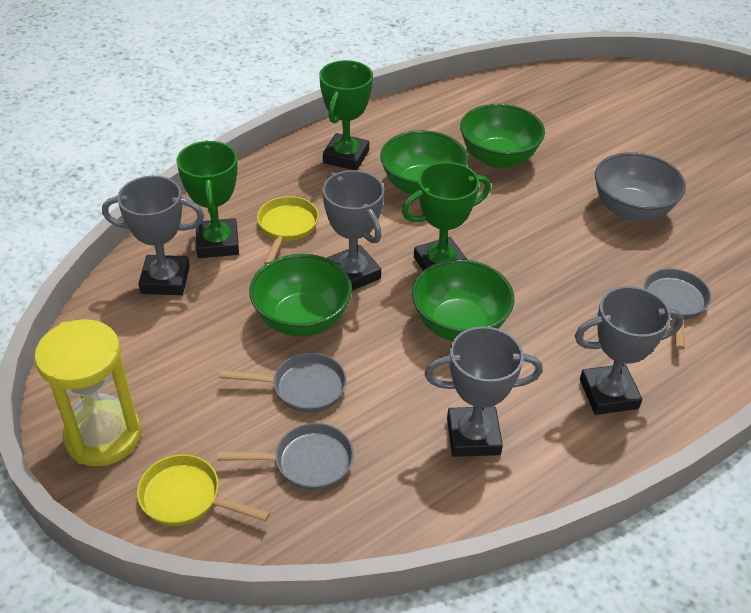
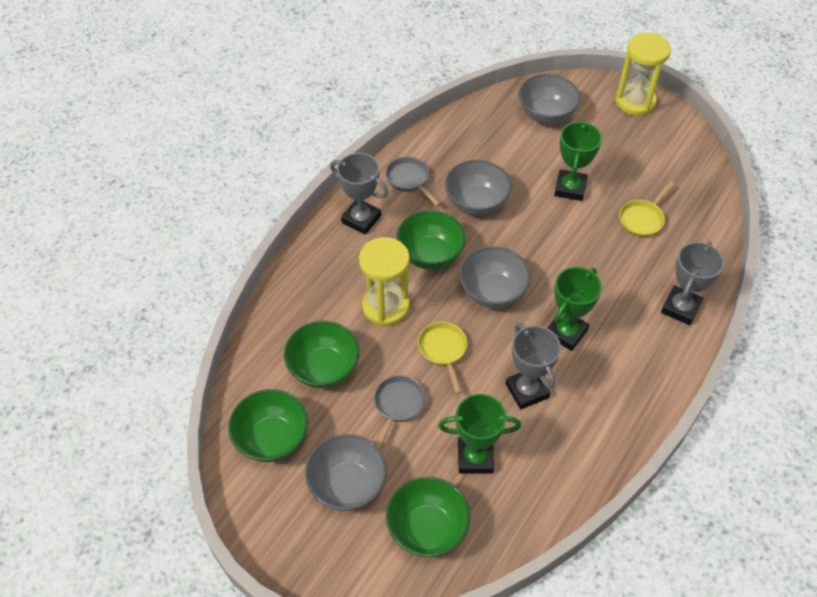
grey bowl: 1 -> 4
grey pan: 3 -> 2
grey trophy: 4 -> 3
yellow hourglass: 1 -> 2

